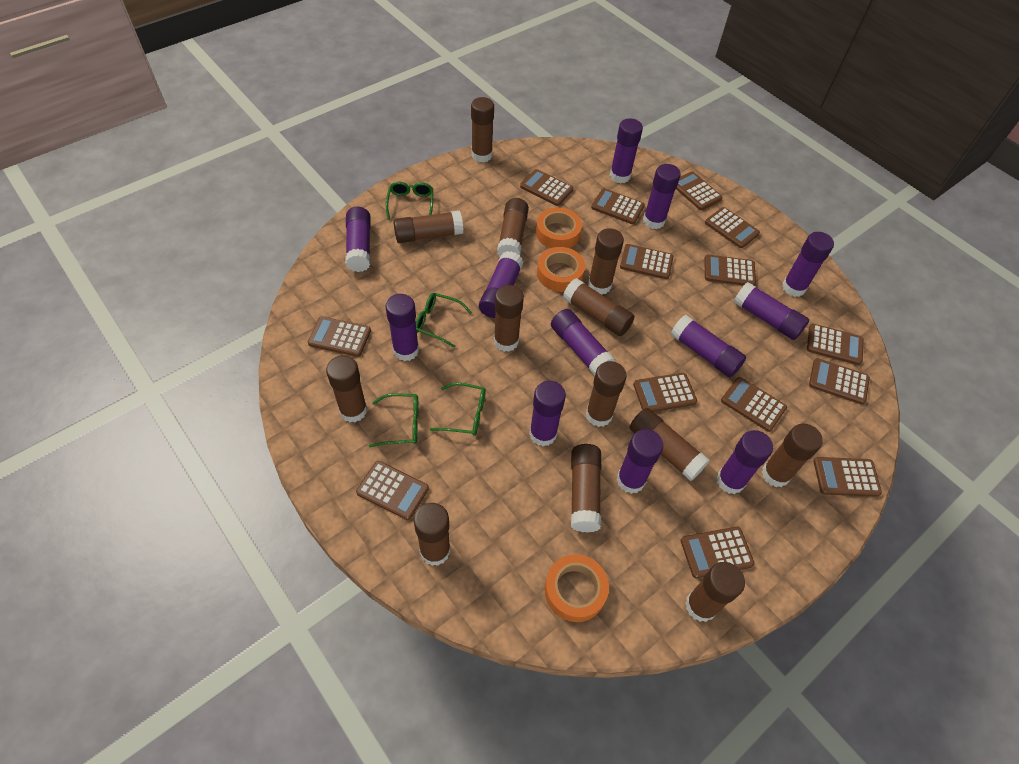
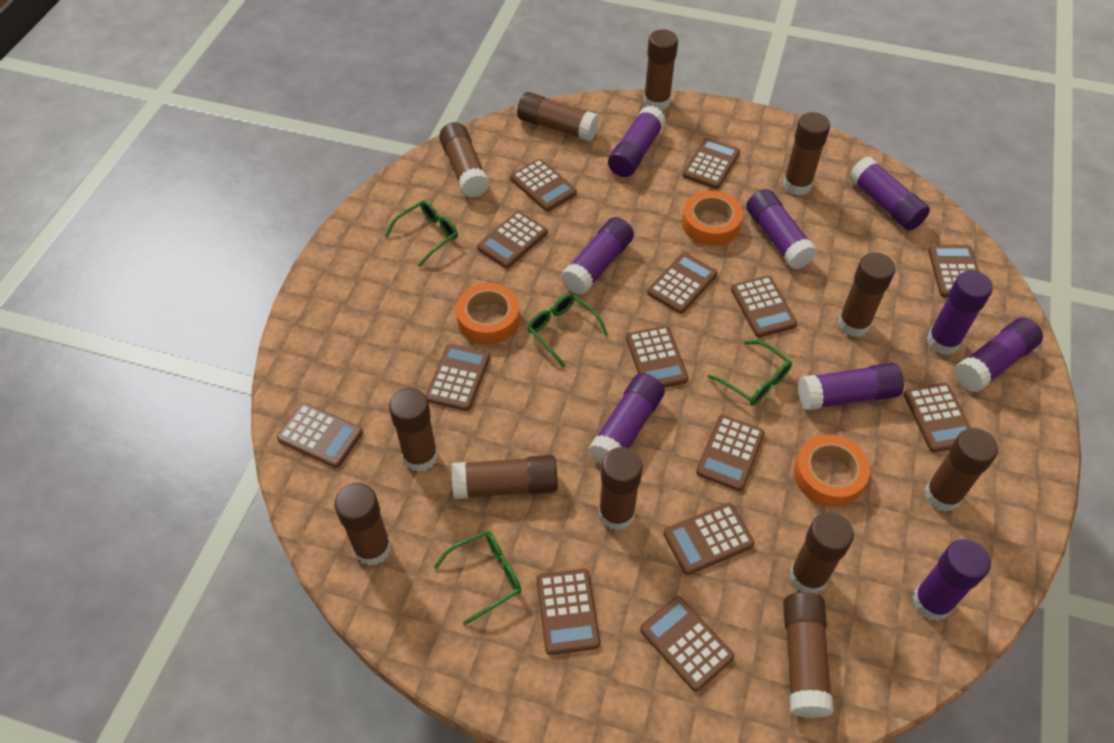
brown glue stick: 13 -> 12
purple glue stick: 12 -> 9

